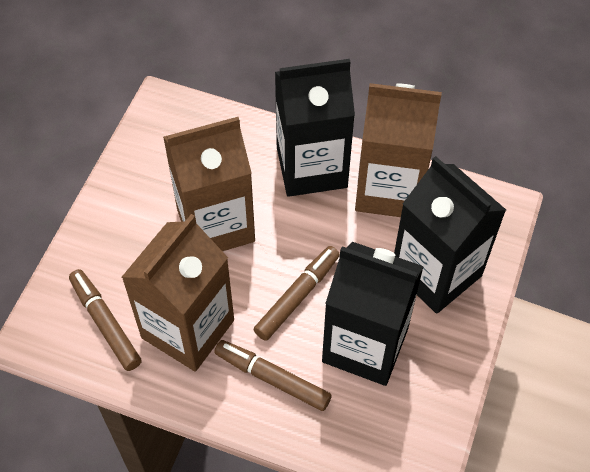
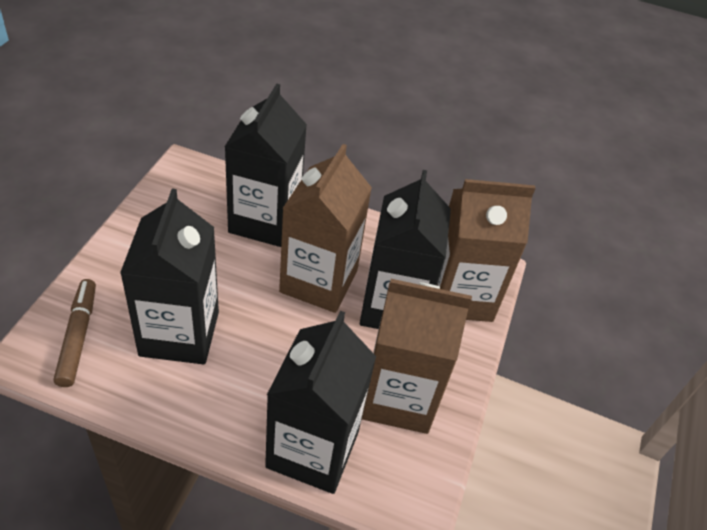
black carton: 3 -> 4
brown marker: 3 -> 1

